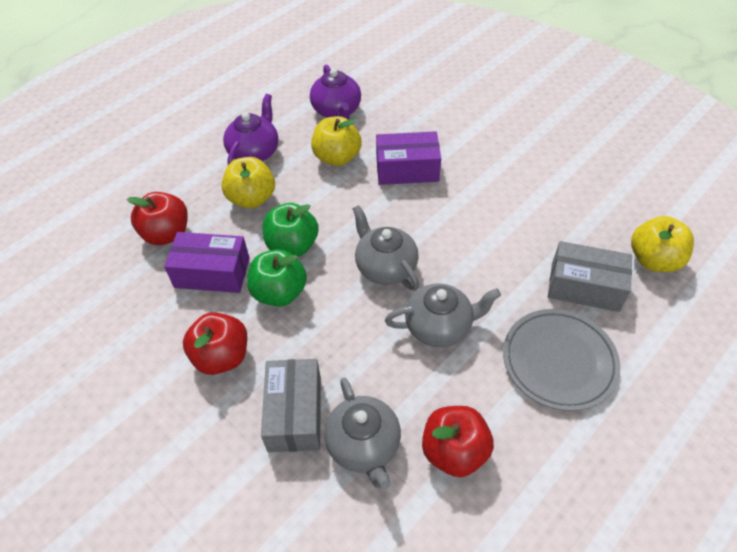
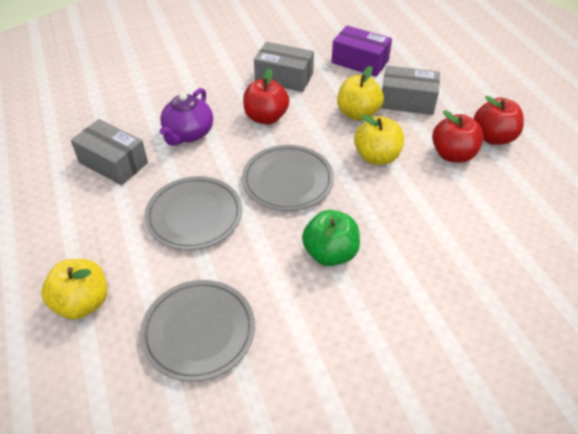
green apple: 2 -> 1
grey box: 2 -> 3
grey plate: 1 -> 3
grey teapot: 3 -> 0
purple box: 2 -> 1
purple teapot: 2 -> 1

